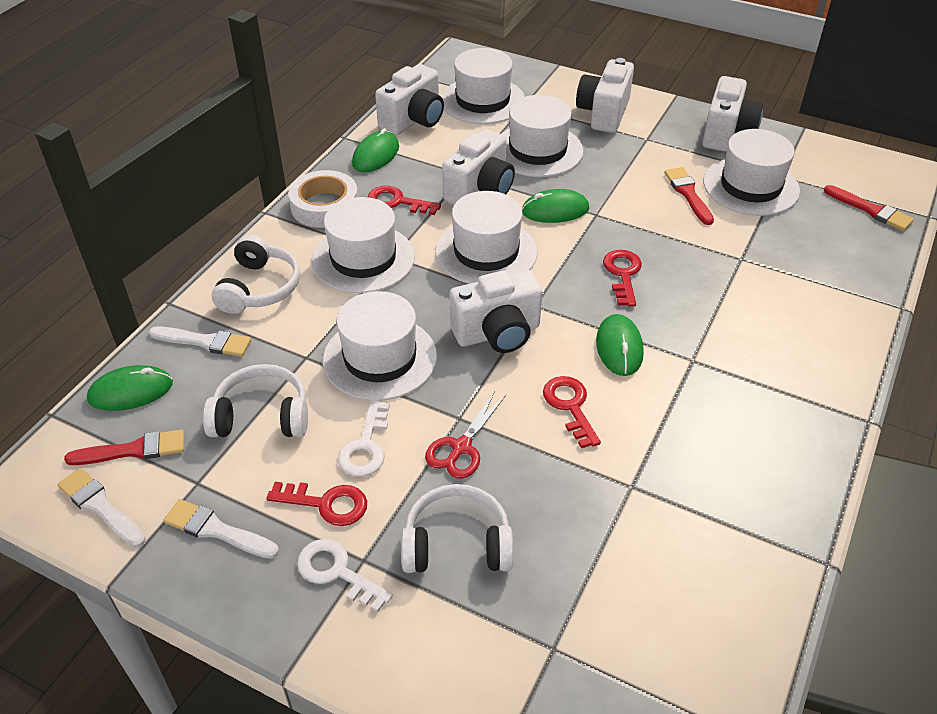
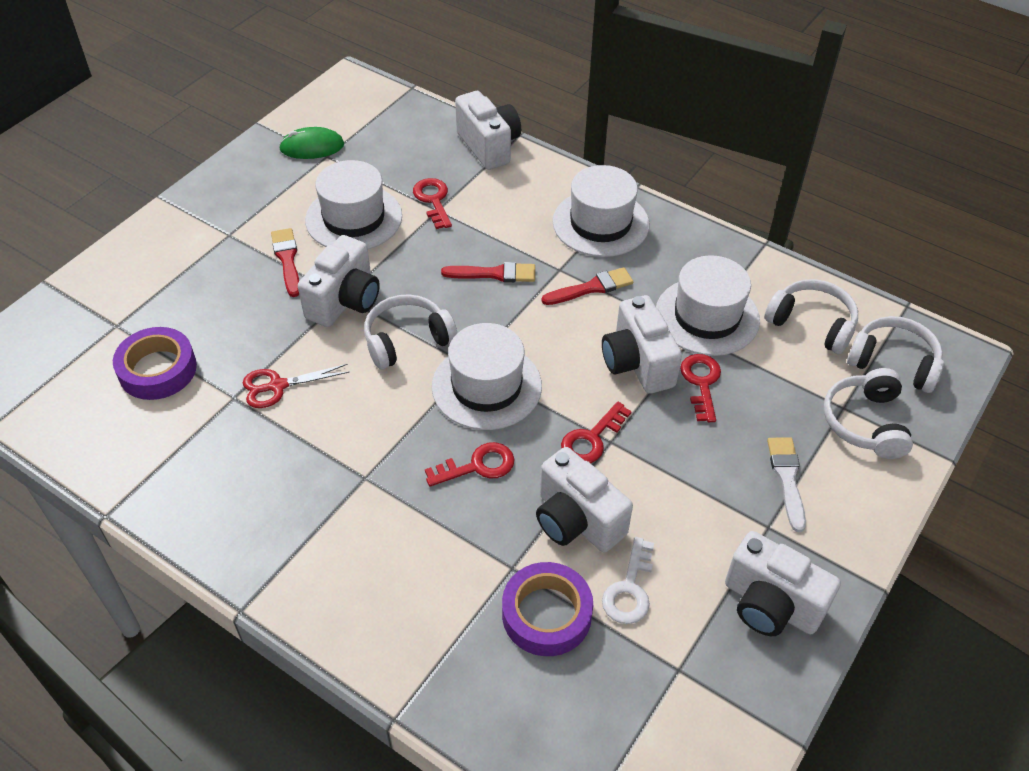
green mouse: 4 -> 1
purple tape: 0 -> 2
white brush: 3 -> 1
white hat: 6 -> 4
white headphones: 3 -> 4
white key: 2 -> 1
white tape: 1 -> 0

